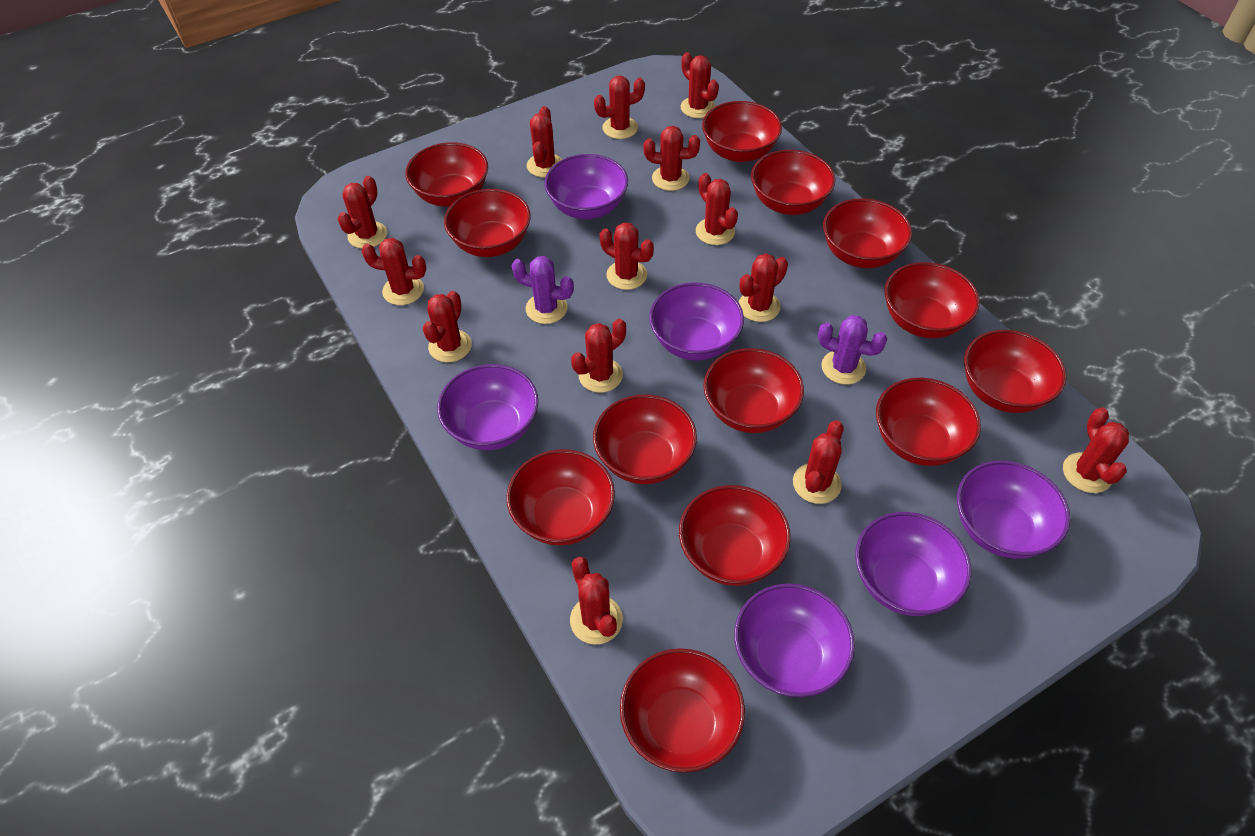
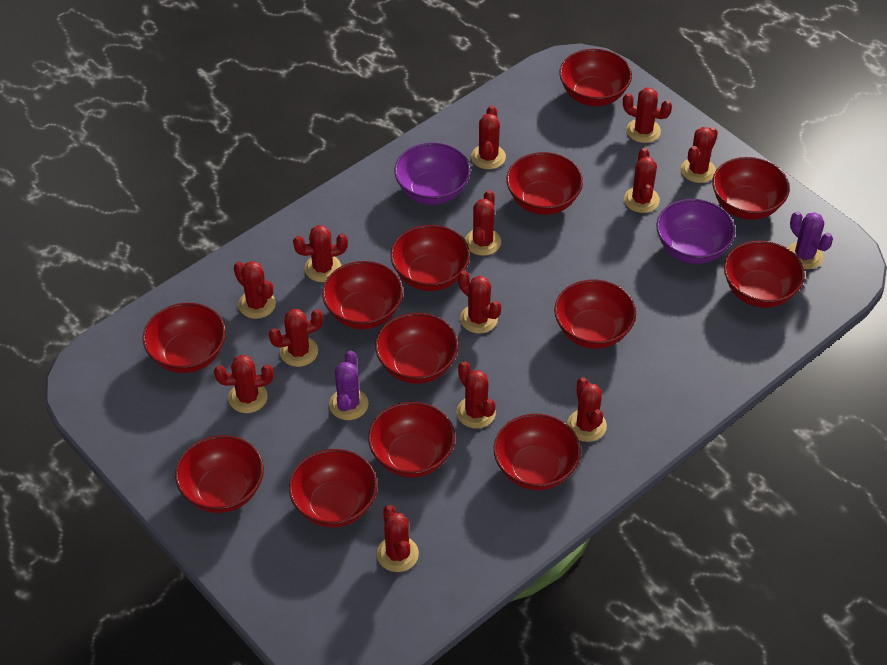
purple bowl: 6 -> 2
red cactus: 14 -> 13

